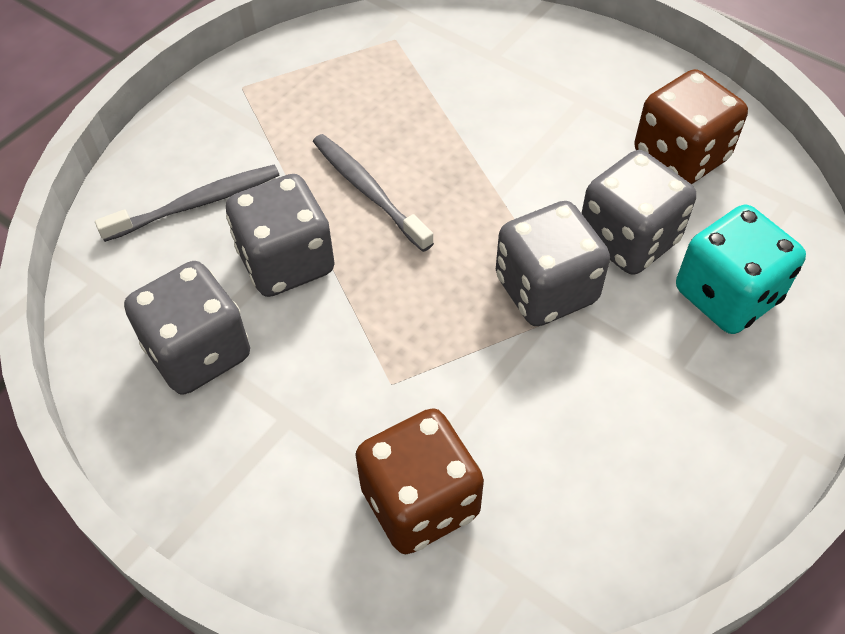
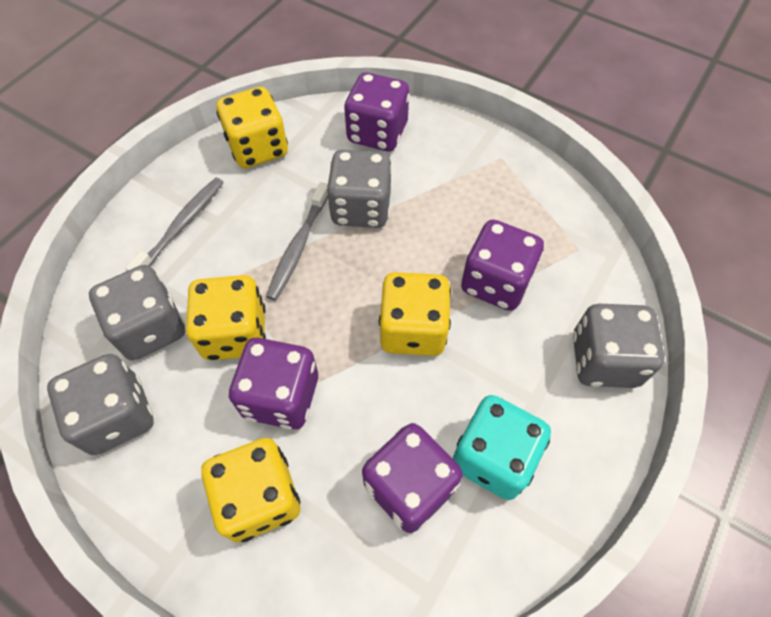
brown dice: 2 -> 0
purple dice: 0 -> 4
yellow dice: 0 -> 4

